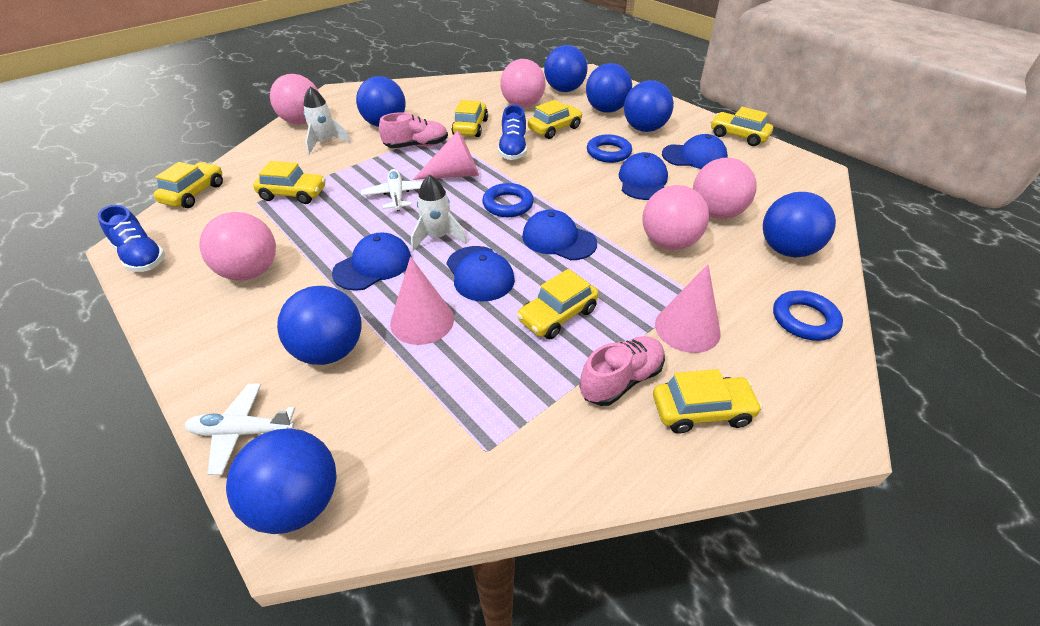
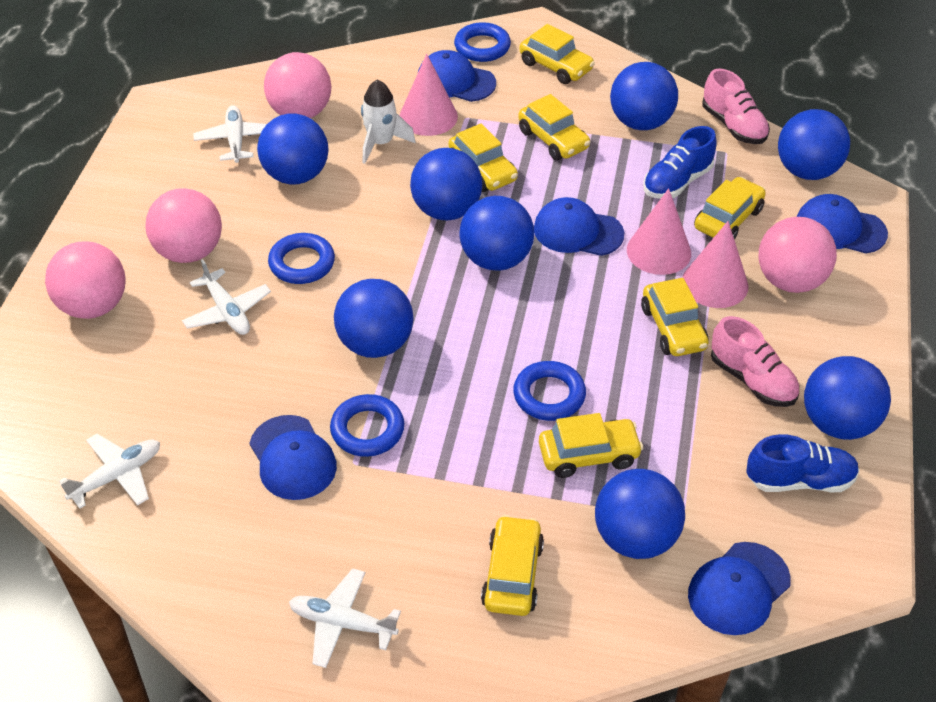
blue ball: 7 -> 8
blue ring: 3 -> 4
pink ball: 5 -> 4
white plane: 2 -> 4
white rocket: 2 -> 1

